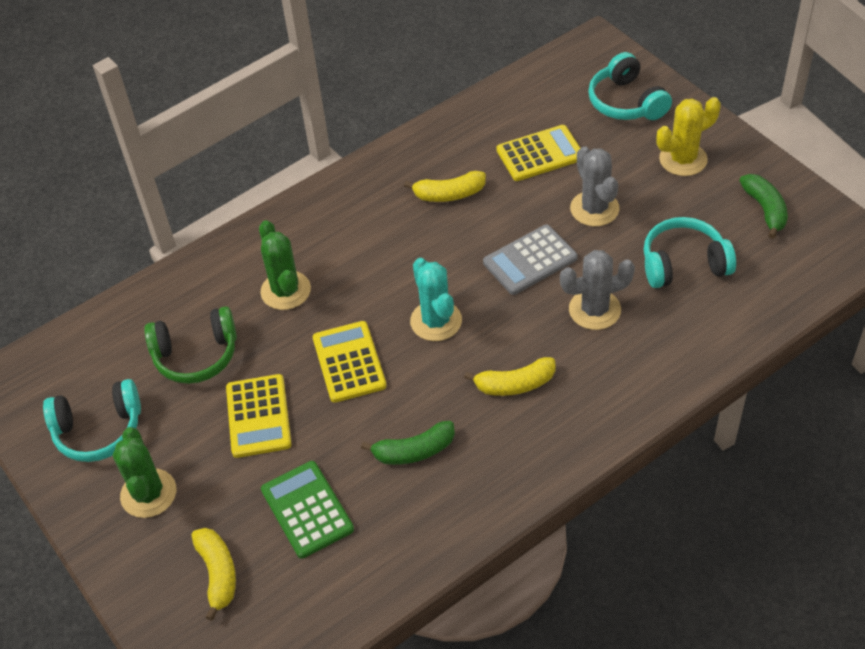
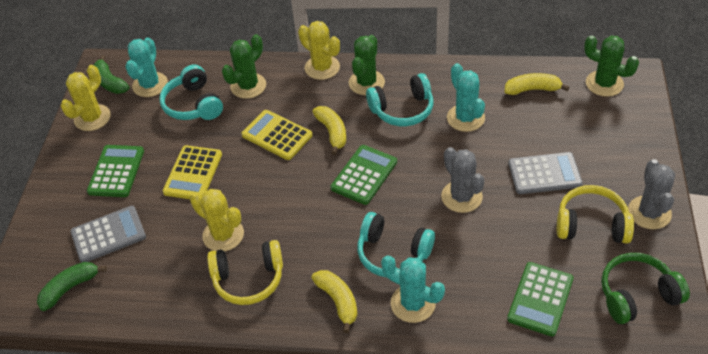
green cactus: 2 -> 3
green calculator: 1 -> 3
grey calculator: 1 -> 2
turquoise cactus: 1 -> 3
yellow cactus: 1 -> 3
yellow calculator: 3 -> 2
yellow headphones: 0 -> 2

